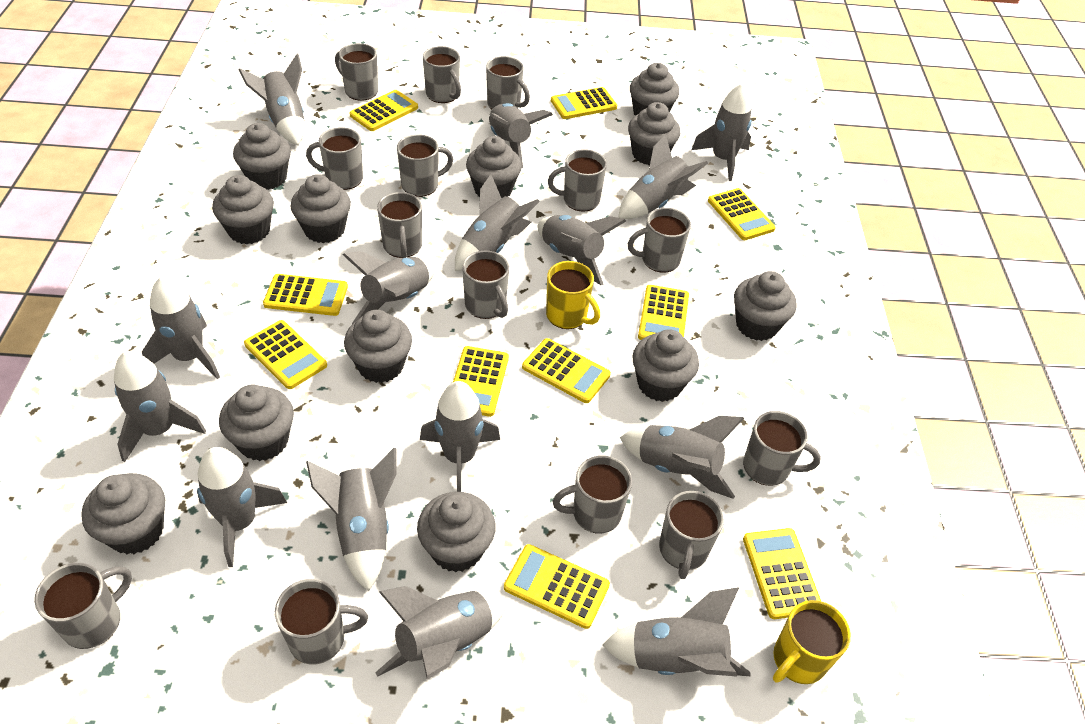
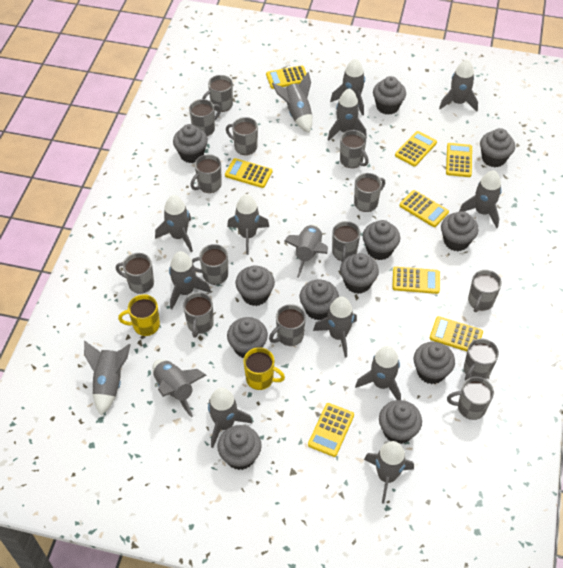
yellow calculator: 10 -> 8

